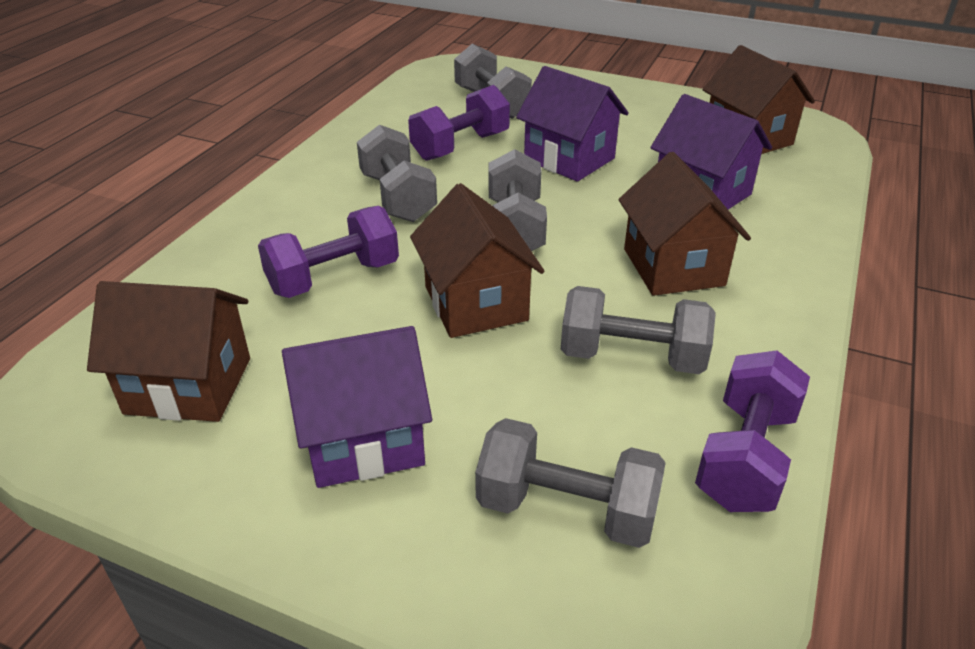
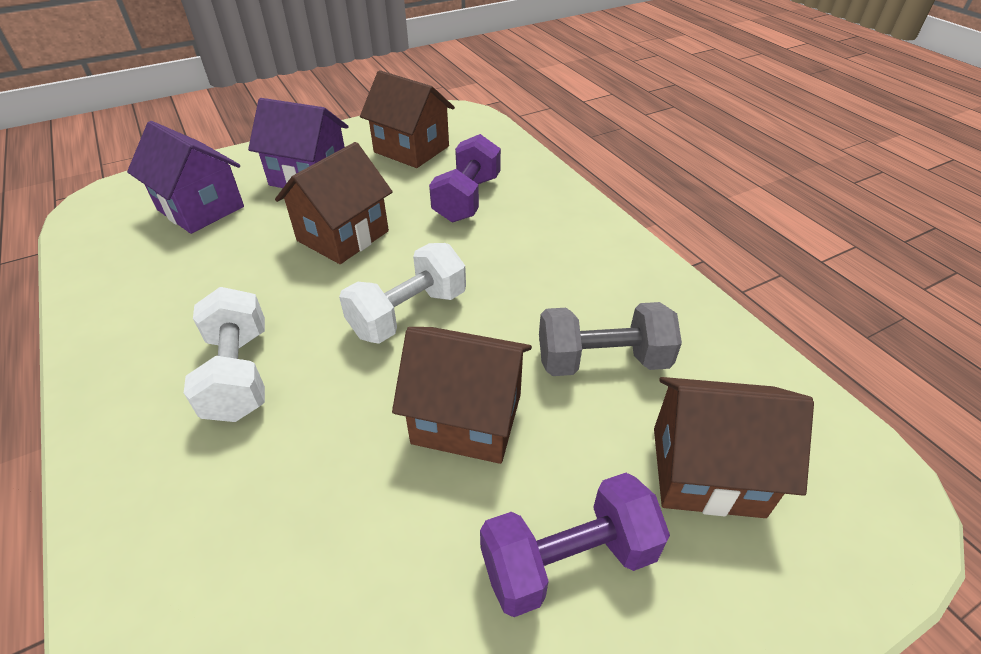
grey dumbbell: 5 -> 1
purple dumbbell: 3 -> 2
purple house: 3 -> 2
white dumbbell: 0 -> 2

